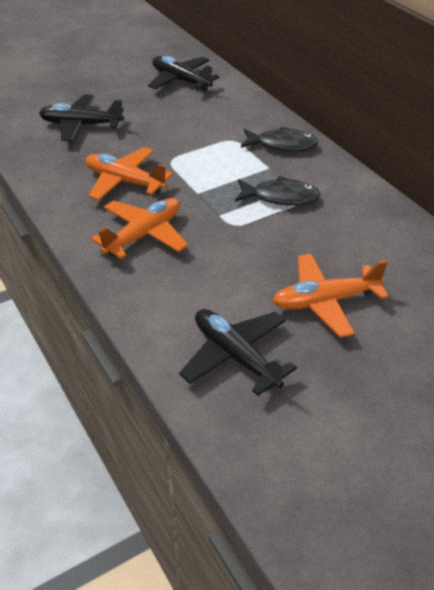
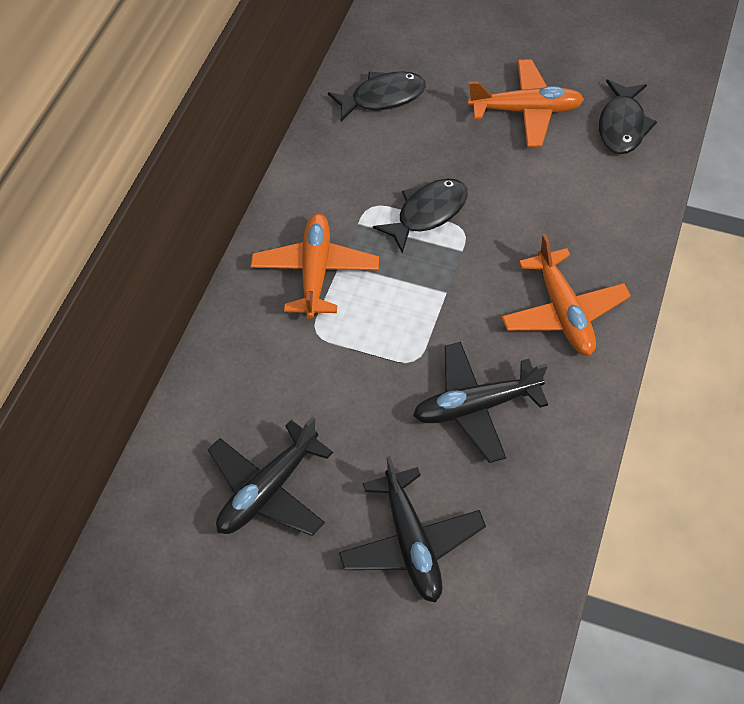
black fish: 2 -> 3

